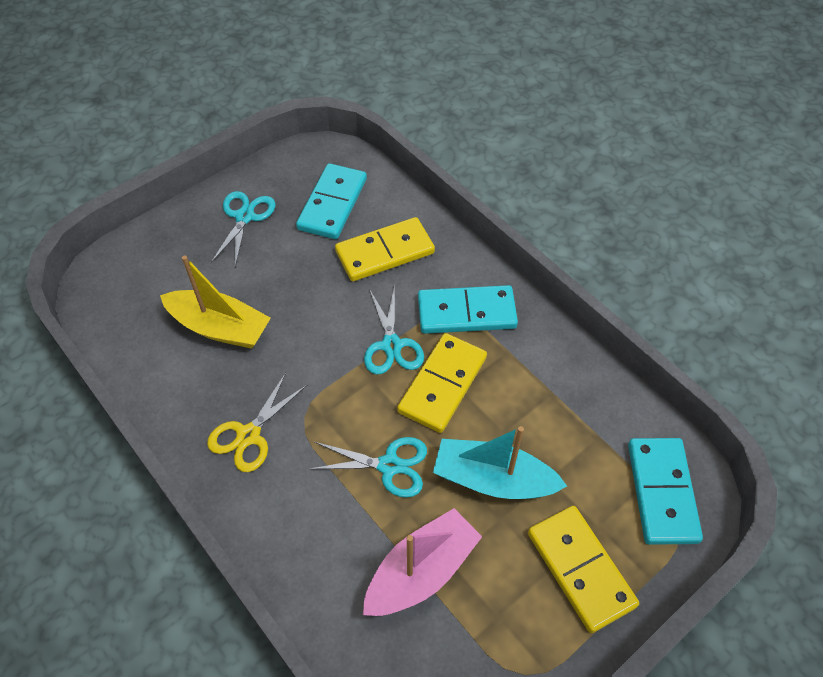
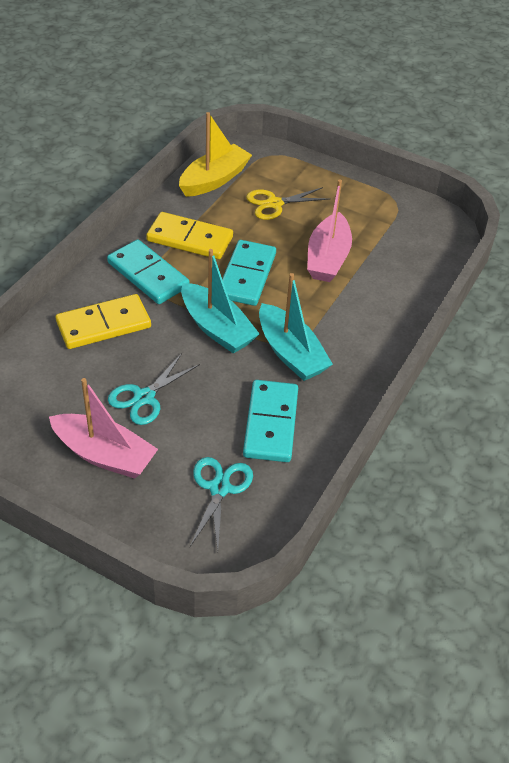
pink boat: 1 -> 2
turquoise boat: 1 -> 2
turquoise scissors: 3 -> 2
yellow domino: 3 -> 2

